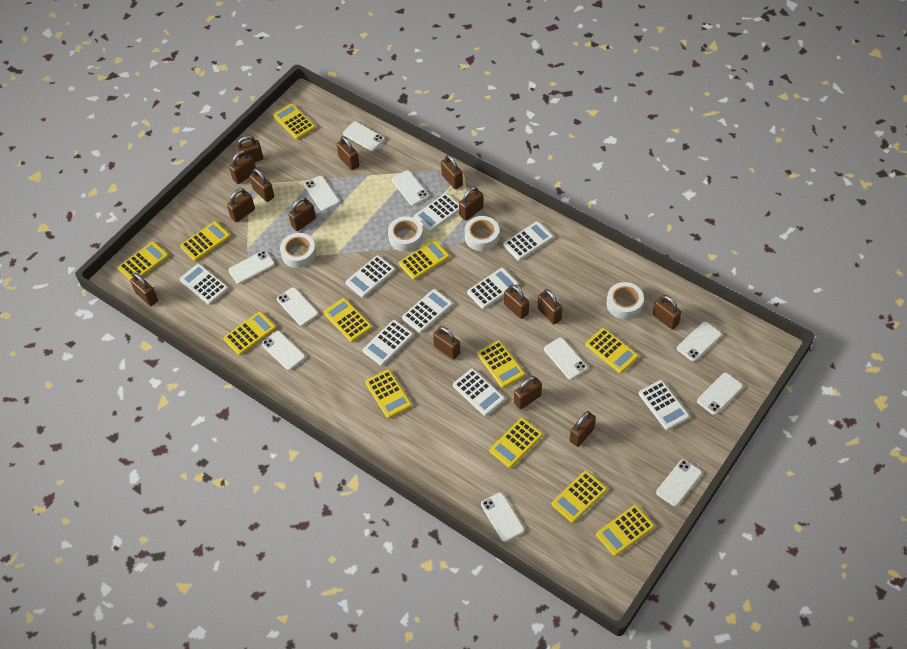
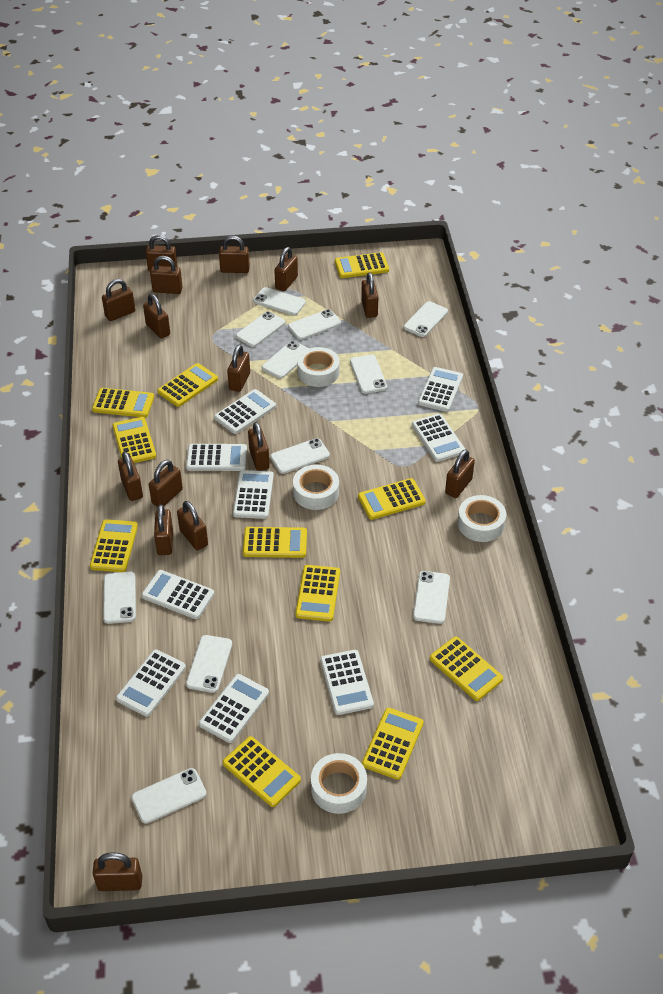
yellow calculator: 12 -> 11

